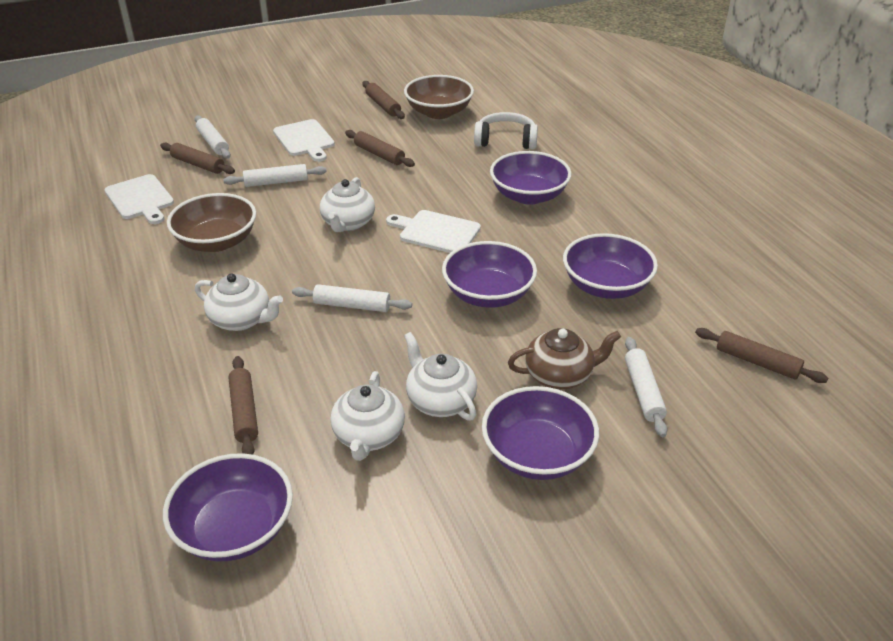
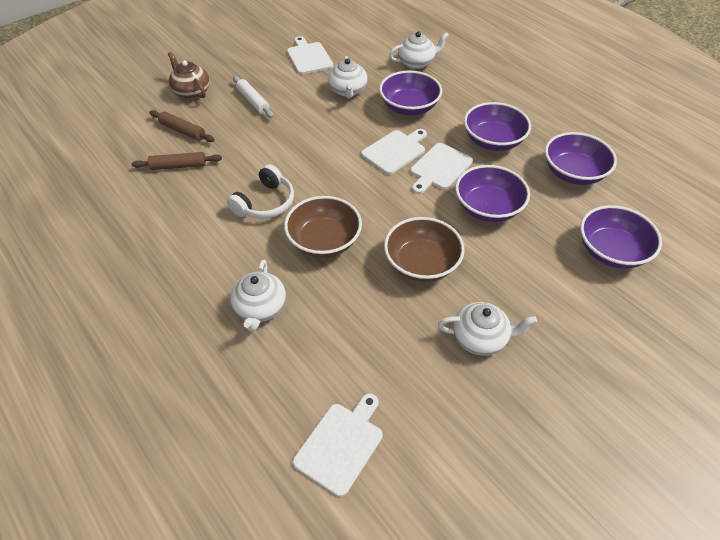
brown rolling pin: 5 -> 2
white cutting board: 3 -> 4
white rolling pin: 4 -> 1

